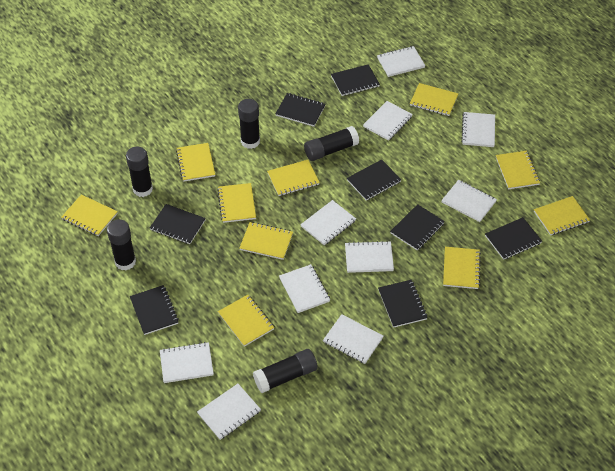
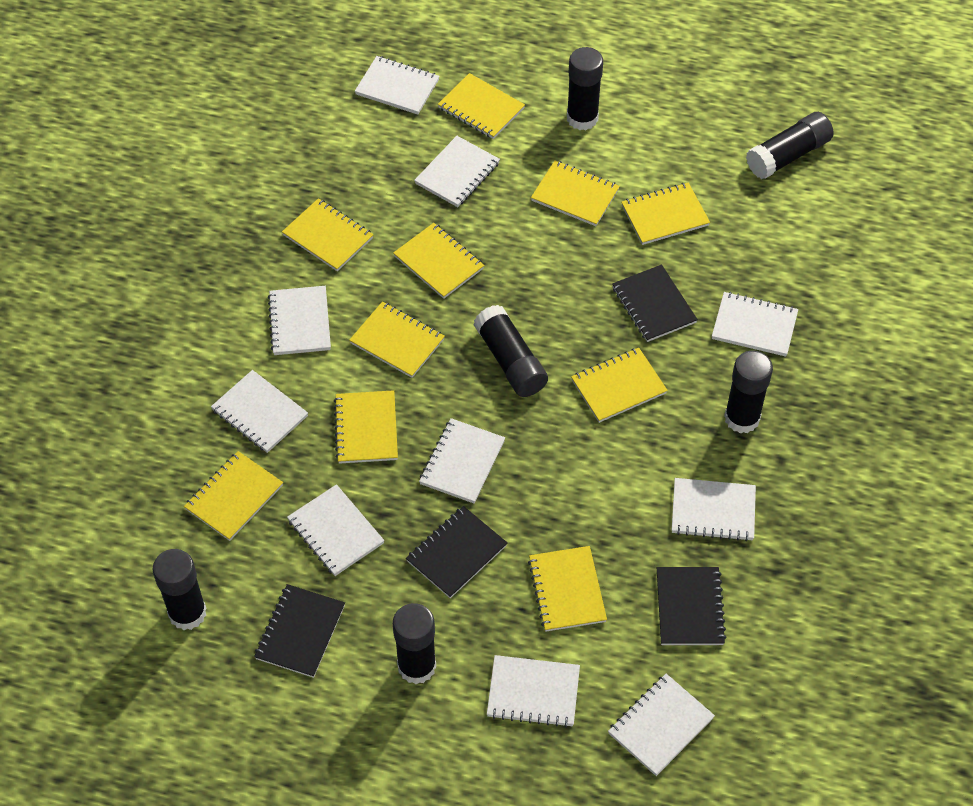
black glue stick: 5 -> 6
black notebook: 8 -> 4

